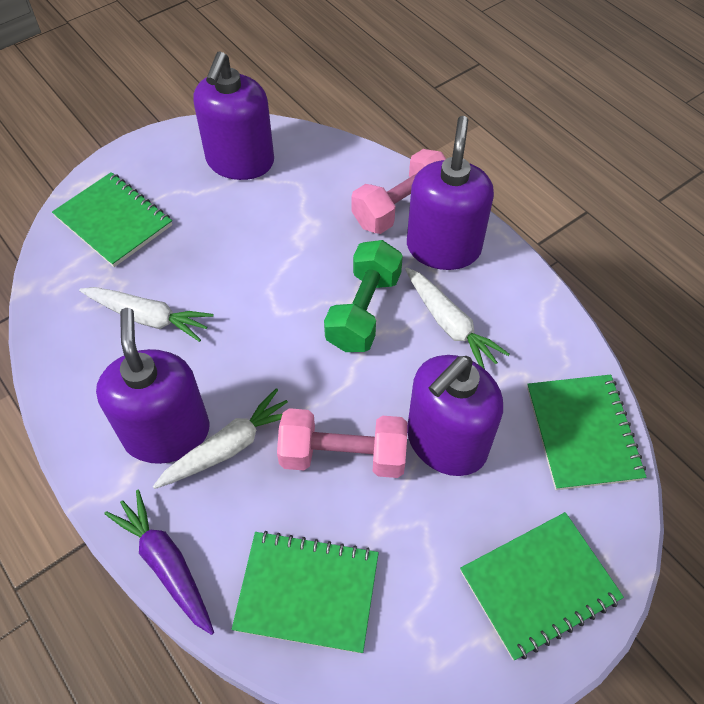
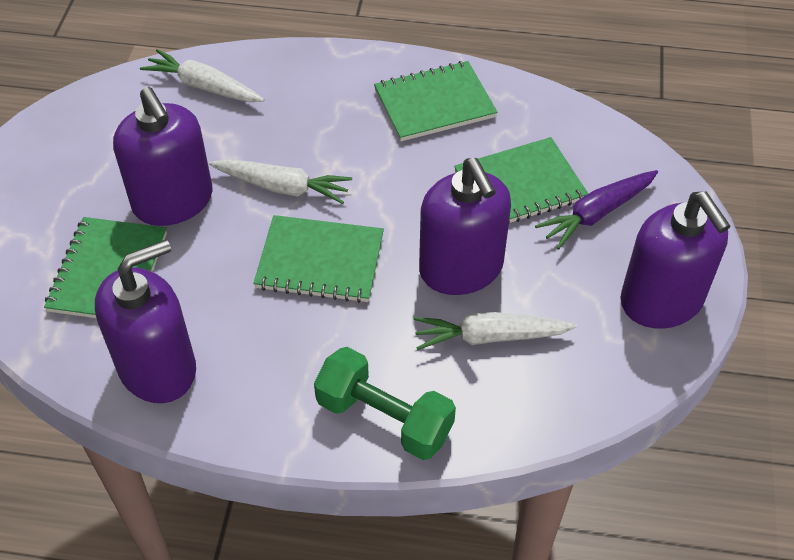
pink dumbbell: 2 -> 0

